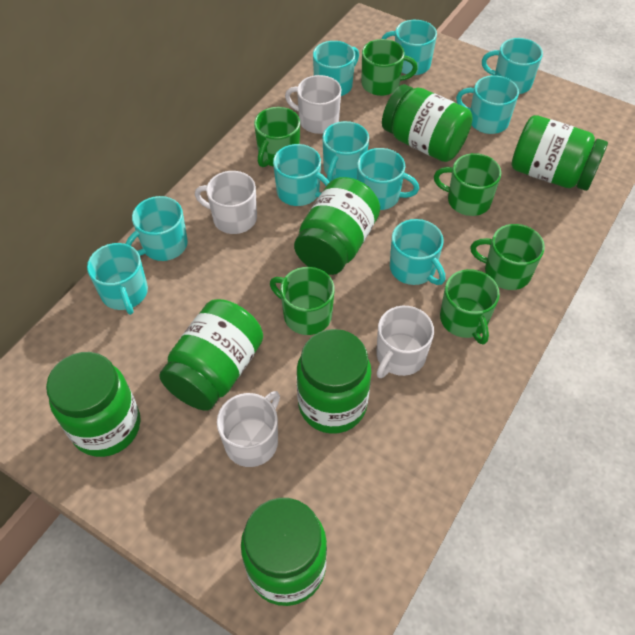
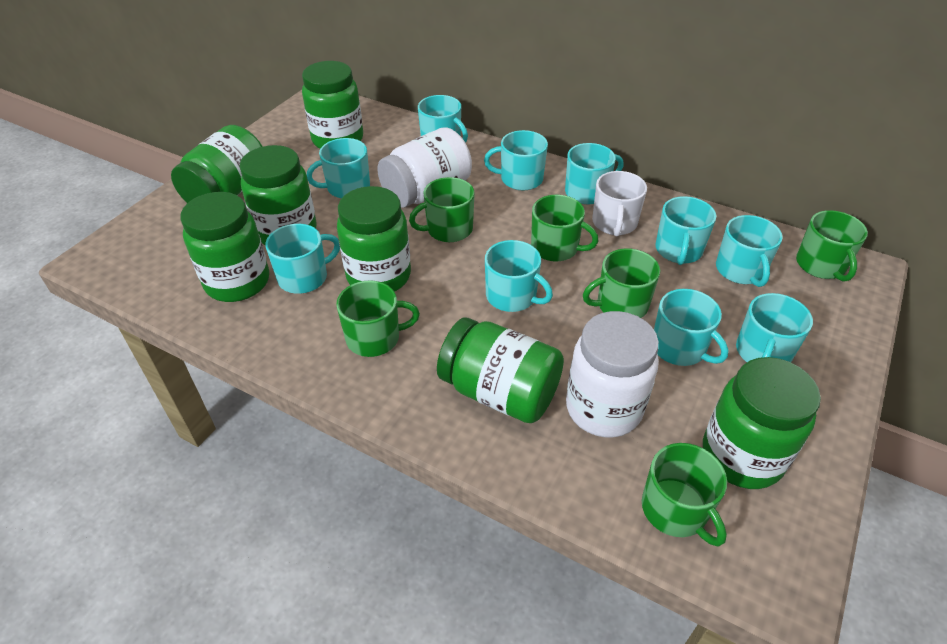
white jar: 0 -> 2
white mug: 4 -> 1

